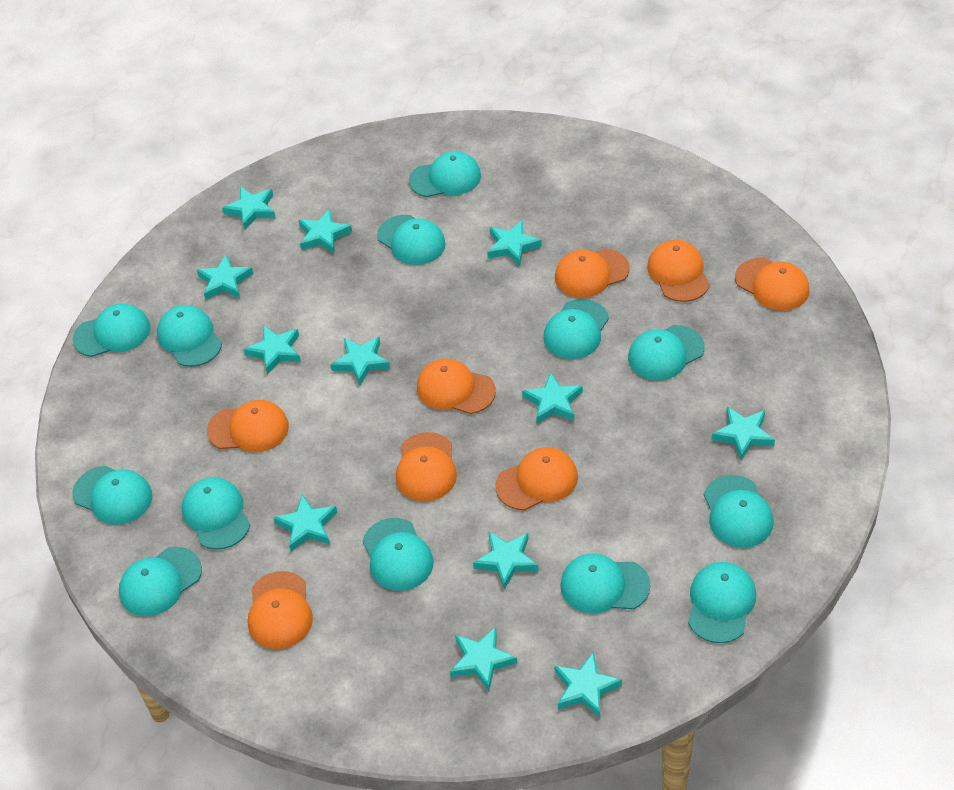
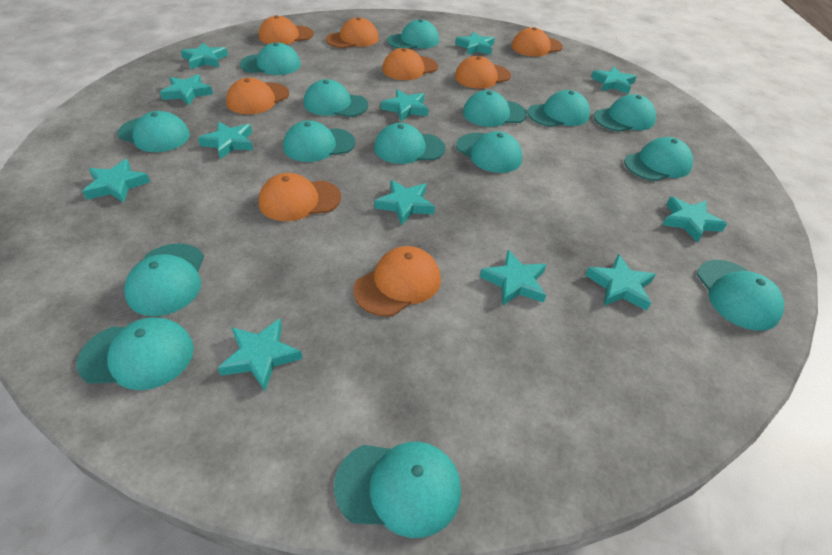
turquoise cap: 13 -> 15

